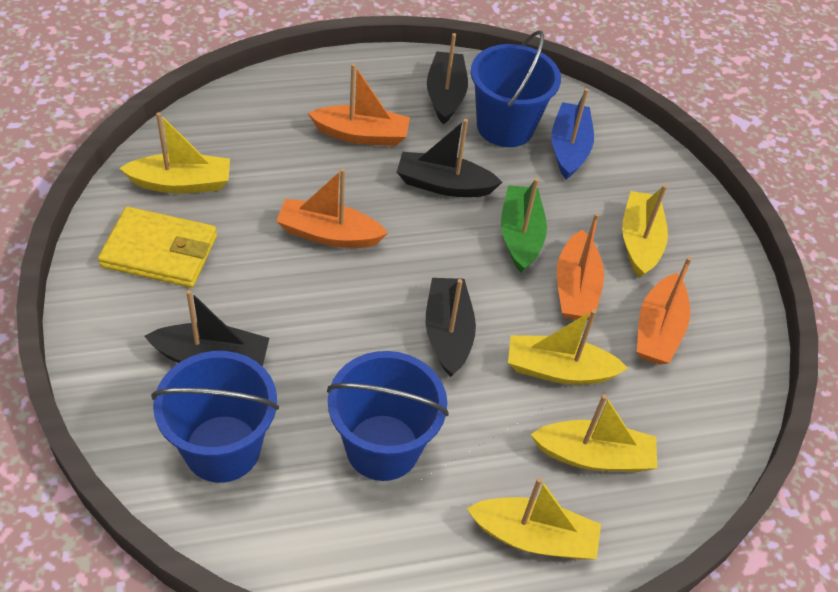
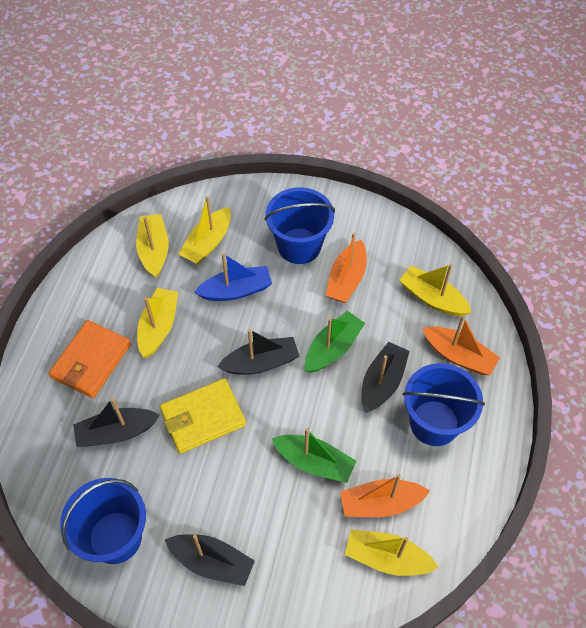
green boat: 1 -> 2
orange boat: 4 -> 3
orange wallet: 0 -> 1

